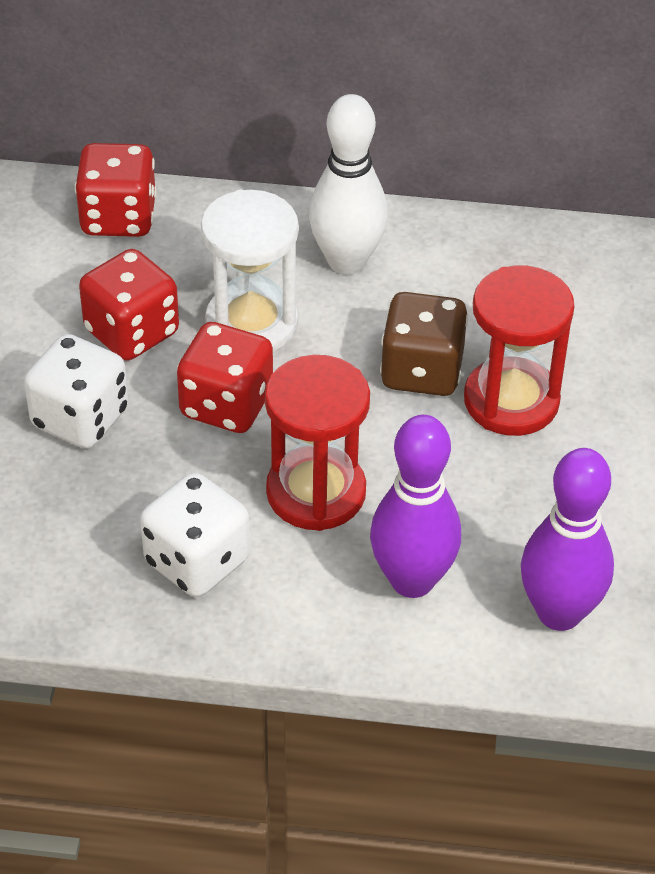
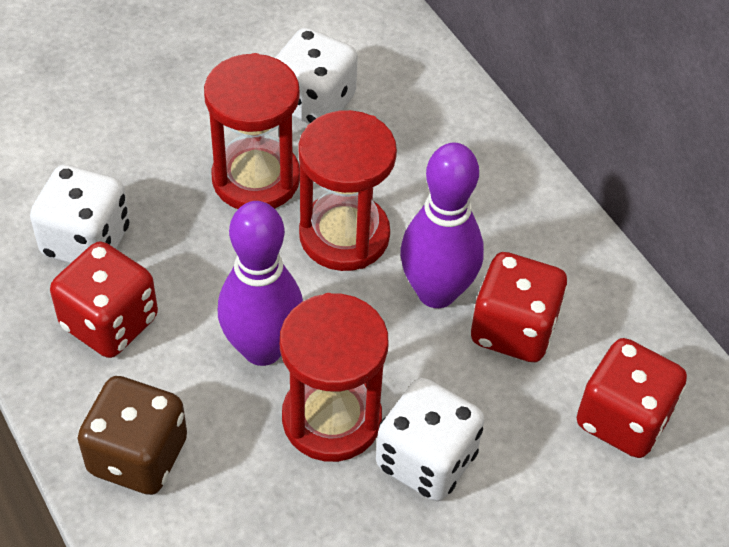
red hourglass: 2 -> 3
white bowling pin: 1 -> 0
white dice: 2 -> 3
white hourglass: 1 -> 0

